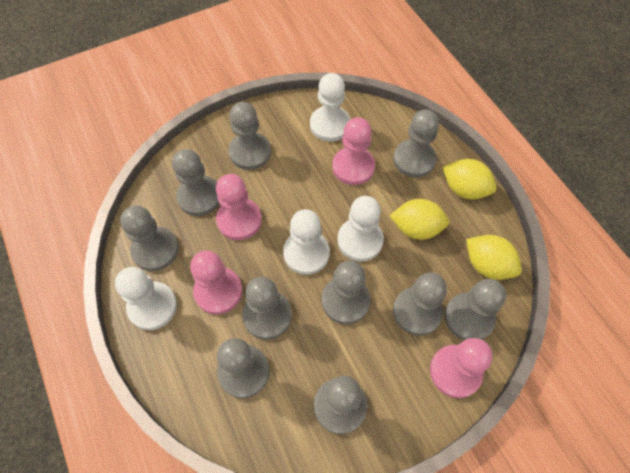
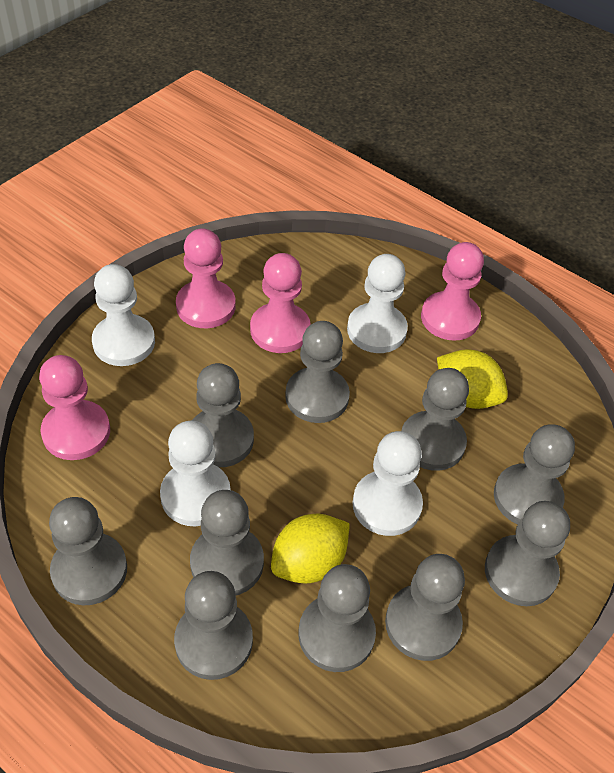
yellow lemon: 3 -> 2

